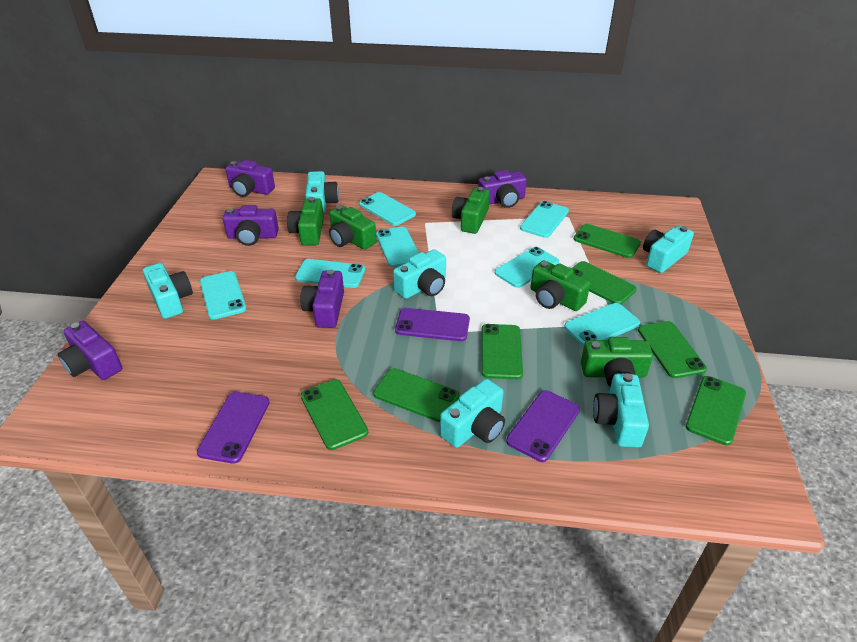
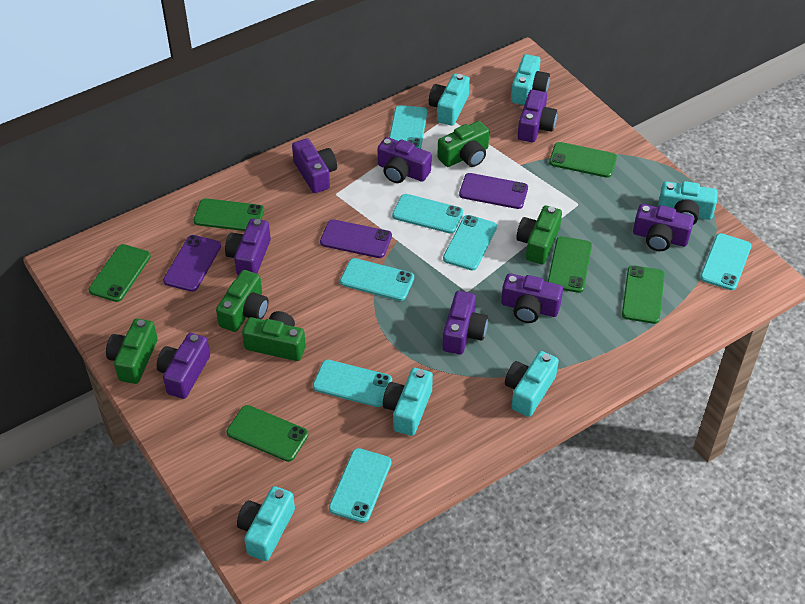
green phone: 7 -> 6
purple camera: 5 -> 8

